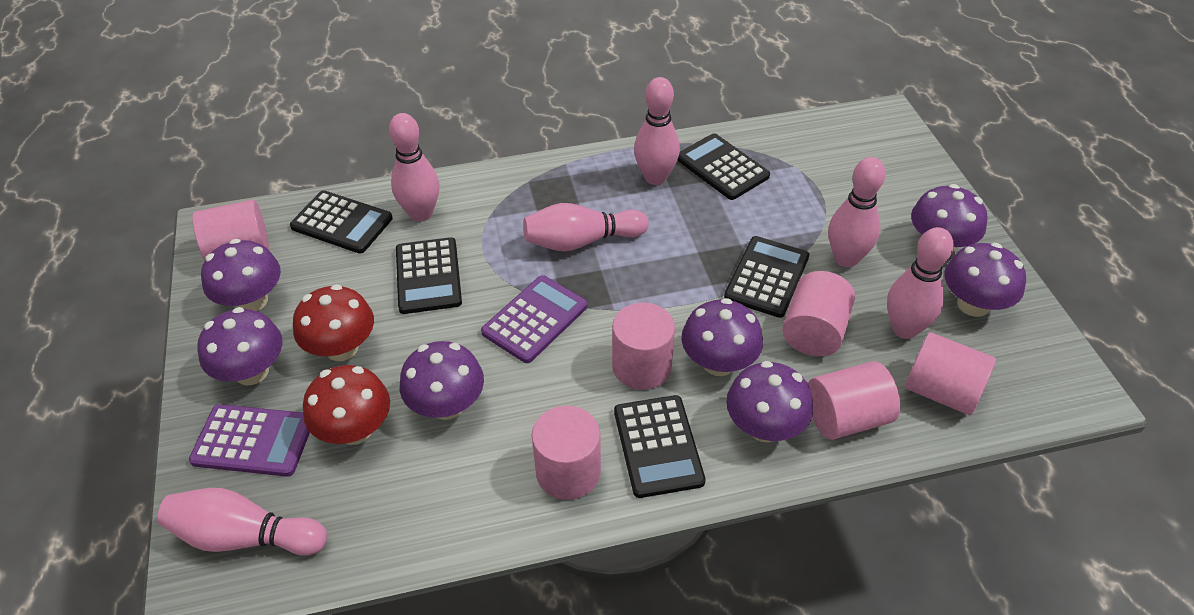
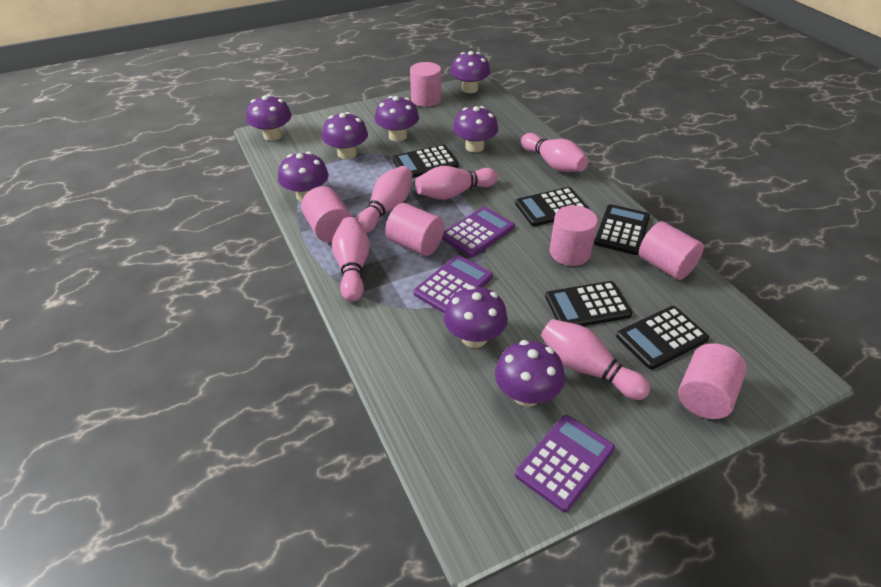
pink bowling pin: 6 -> 5
purple calculator: 2 -> 3
purple mushroom: 7 -> 8
red mushroom: 2 -> 0

